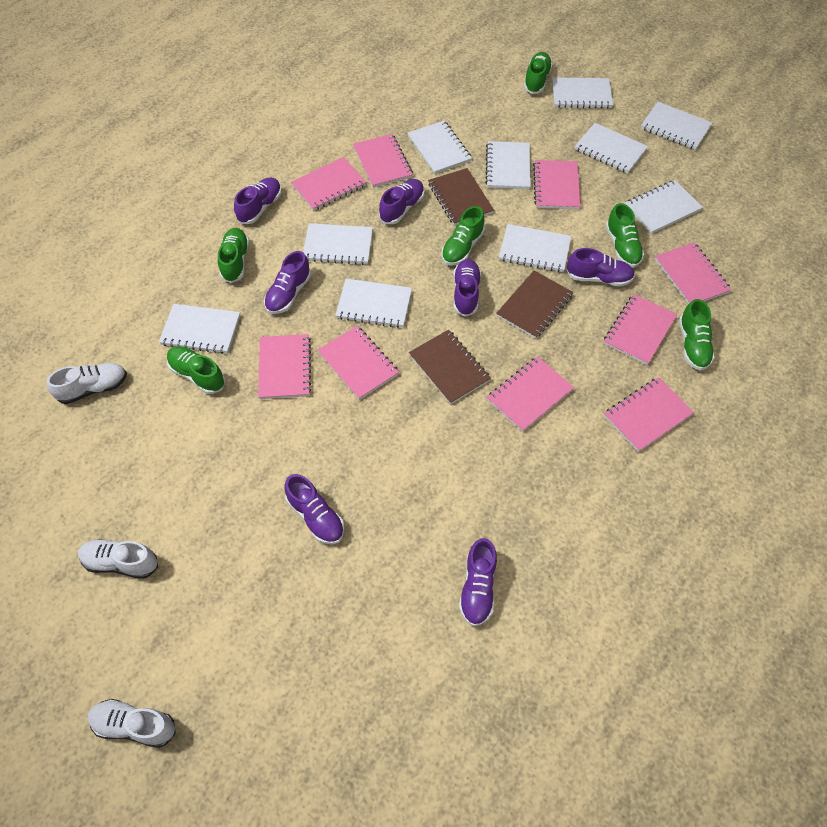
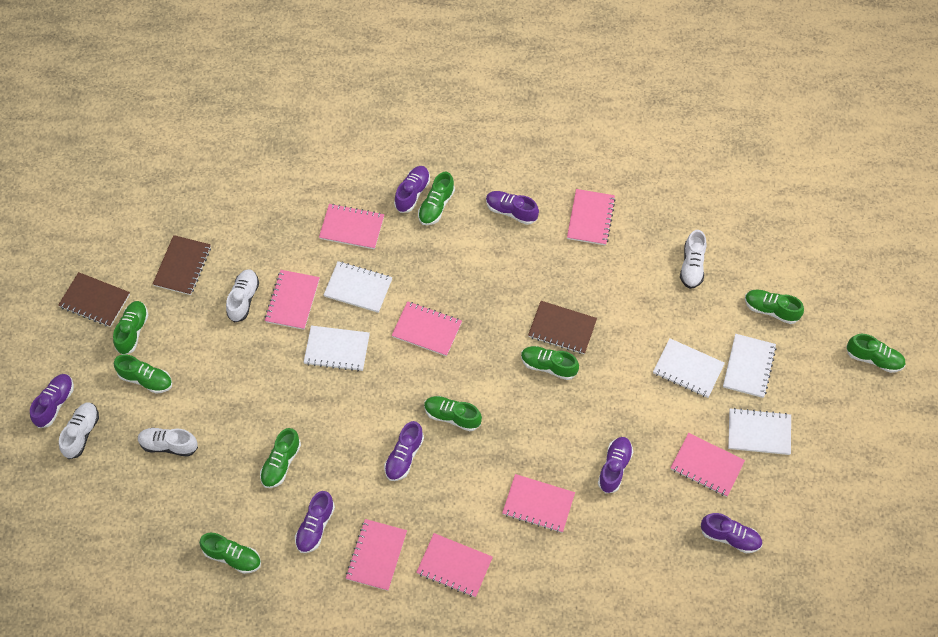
green shoe: 6 -> 9
pink notebook: 9 -> 8
white notebook: 10 -> 5
white shoe: 3 -> 4

